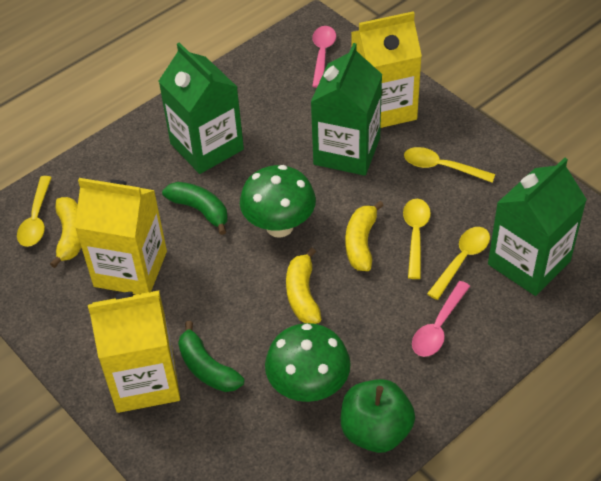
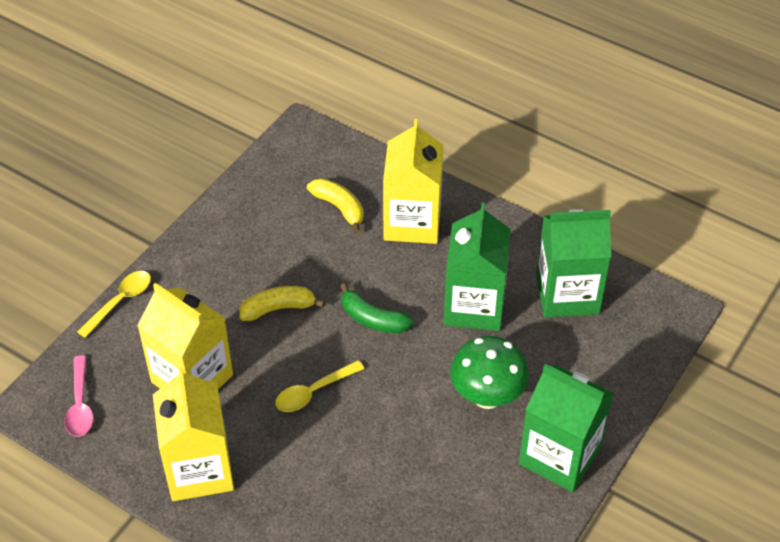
green apple: 1 -> 0
green banana: 2 -> 1
green mushroom: 2 -> 1
pink spoon: 2 -> 1
yellow banana: 3 -> 2
yellow spoon: 4 -> 2

